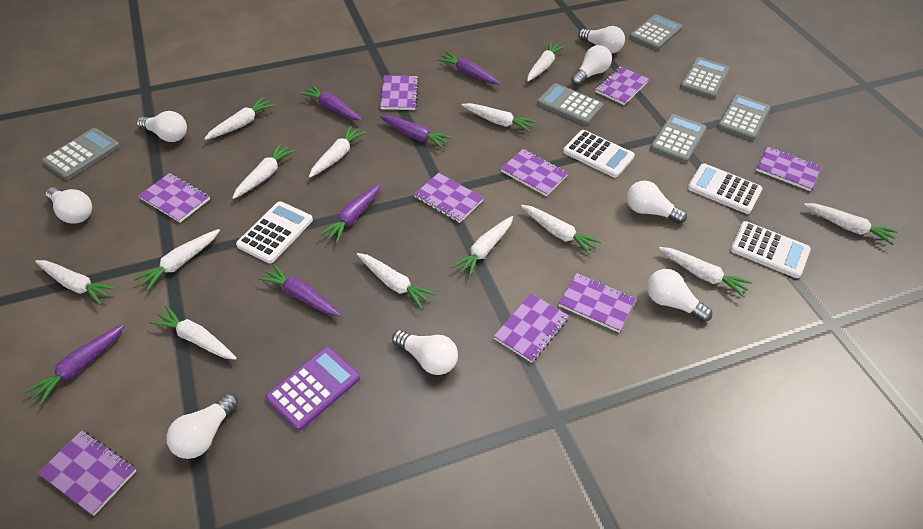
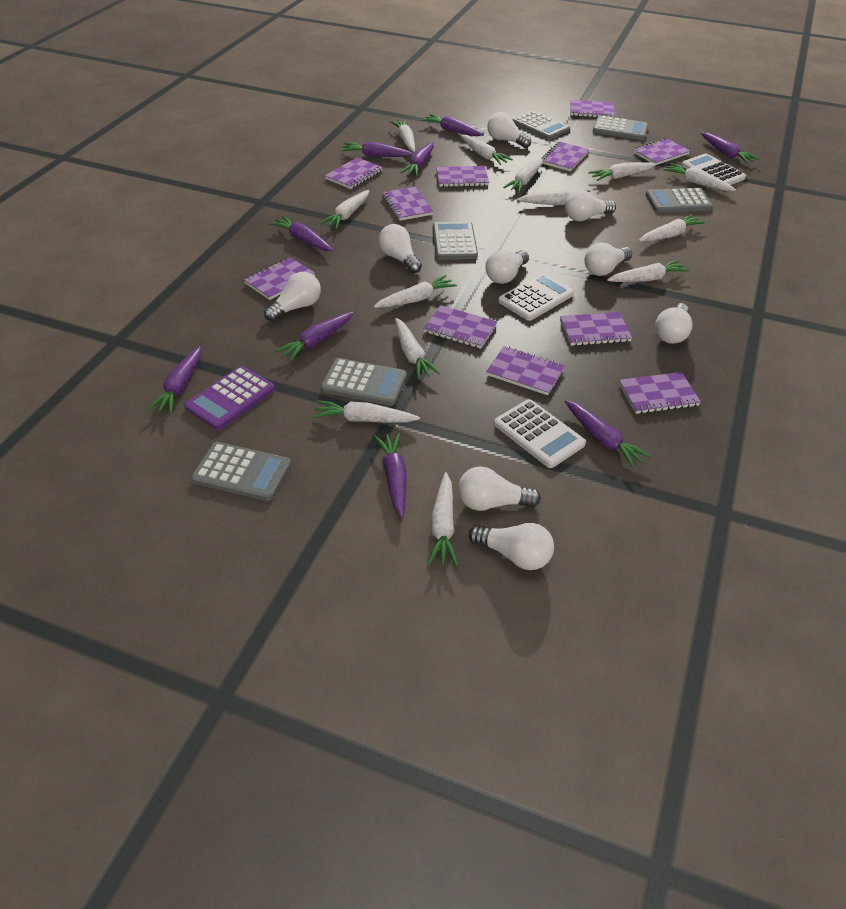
purple carrot: 6 -> 9
purple notebook: 9 -> 11
white calculator: 4 -> 3
white light bulb: 8 -> 9

